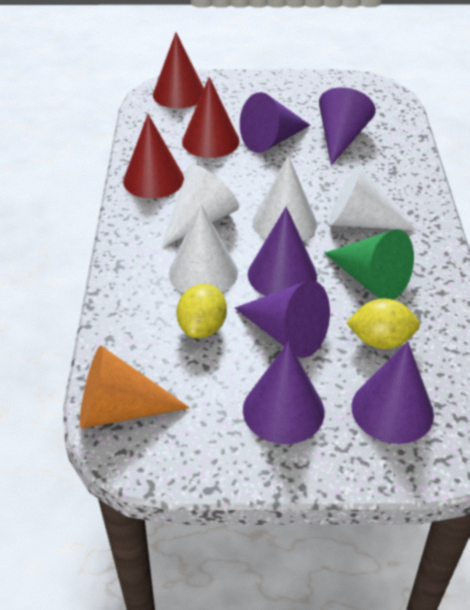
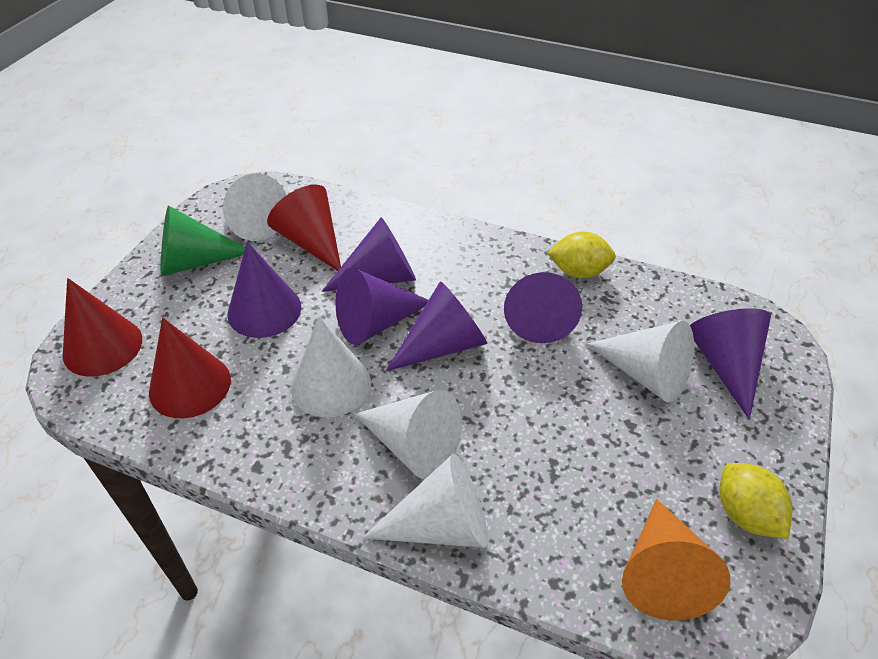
white cone: 4 -> 5

